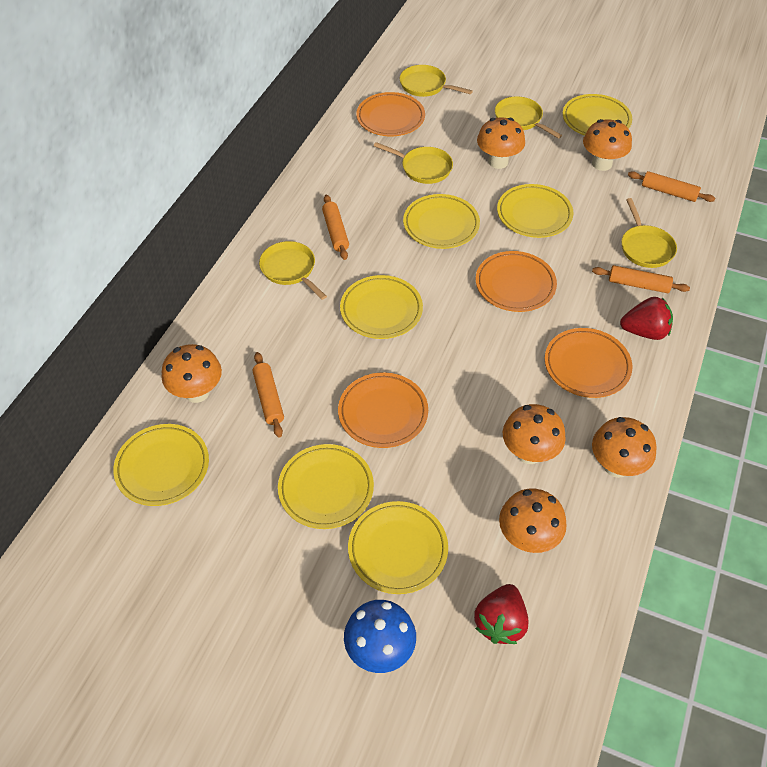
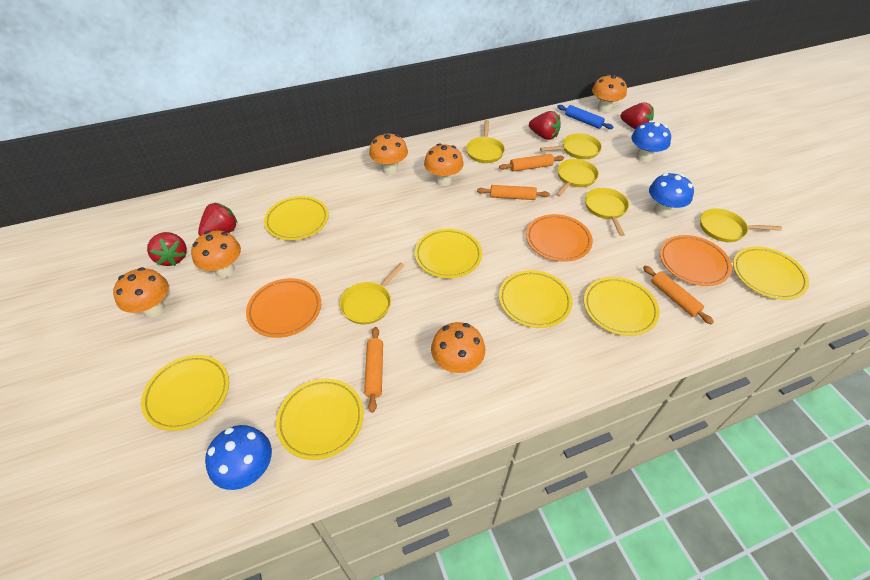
blue mushroom: 1 -> 3
blue rolling pin: 0 -> 1
orange plate: 4 -> 3
red strawberry: 2 -> 4
yellow pan: 5 -> 6

